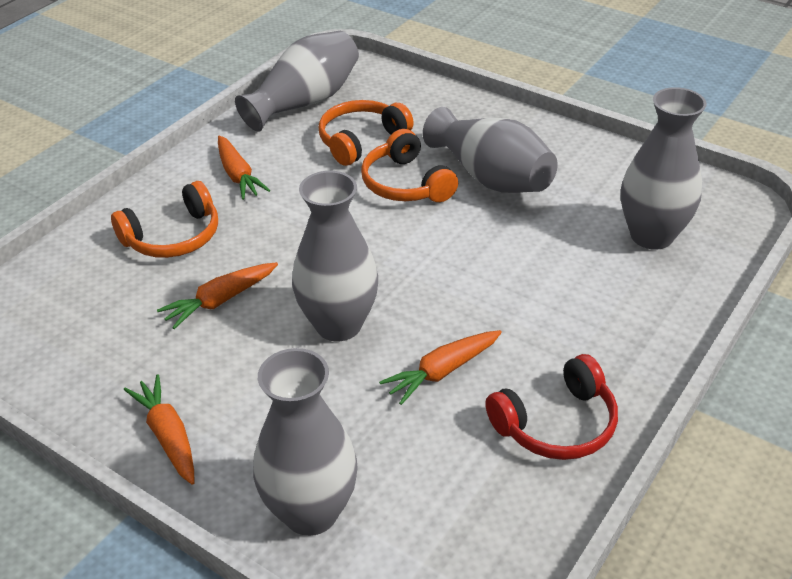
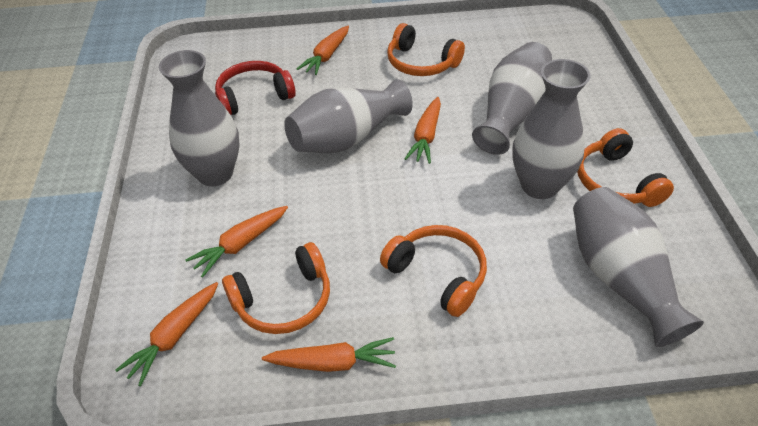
orange carrot: 4 -> 5
orange headphones: 3 -> 4

